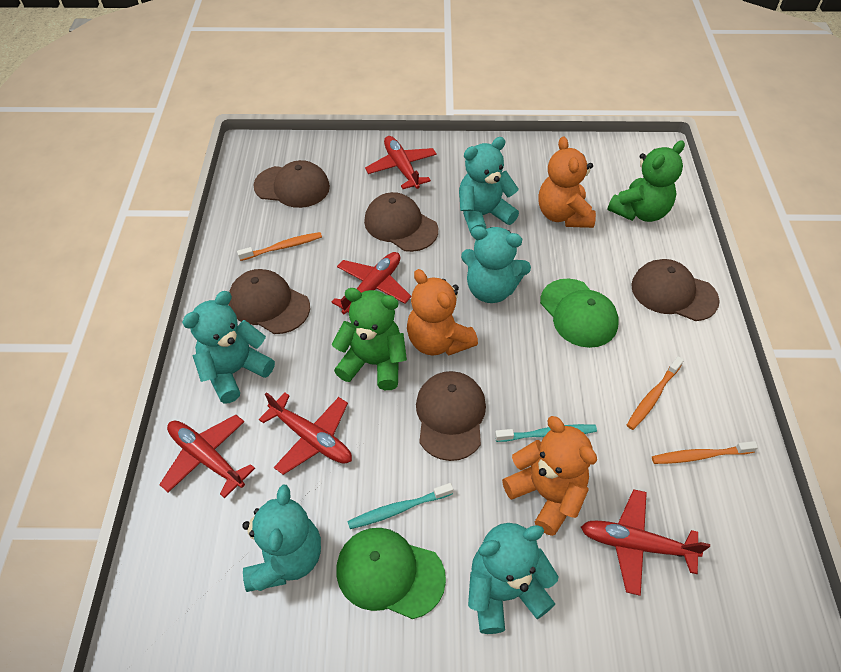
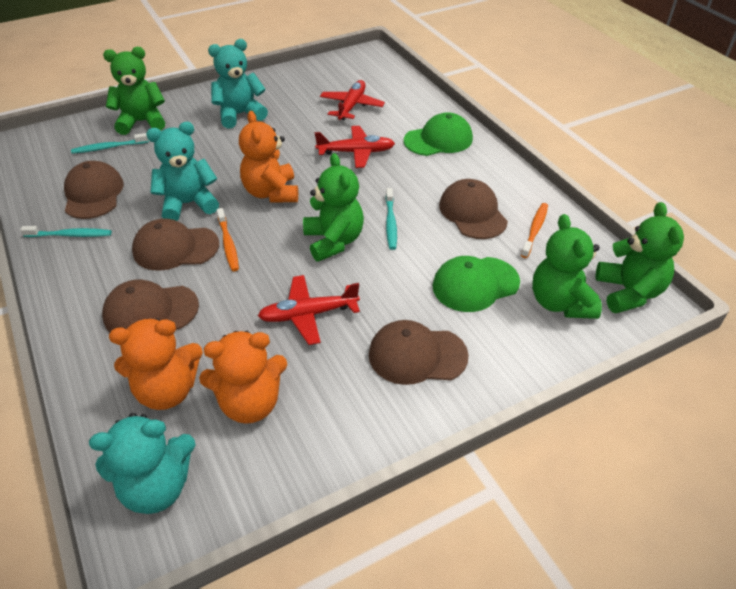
green teddy bear: 2 -> 4
orange toothbrush: 3 -> 2
red plane: 5 -> 3
turquoise teddy bear: 5 -> 3
turquoise toothbrush: 2 -> 3

